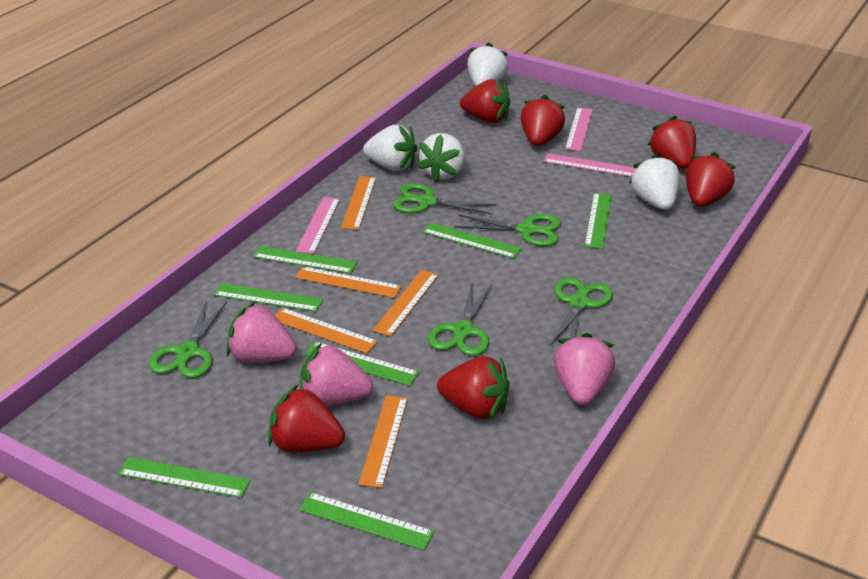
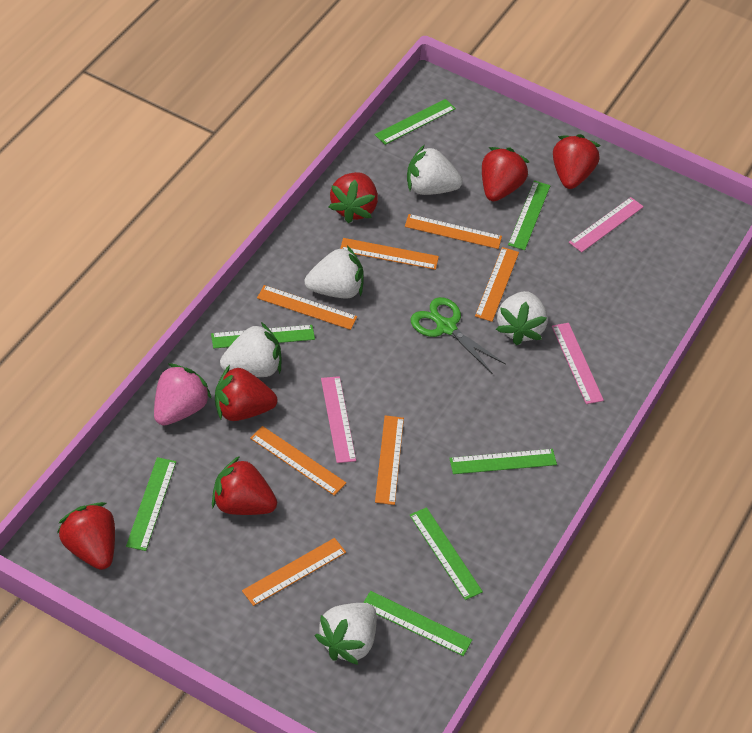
green scissors: 5 -> 1
orange ruler: 5 -> 7
pink strawberry: 3 -> 1
white strawberry: 4 -> 5

